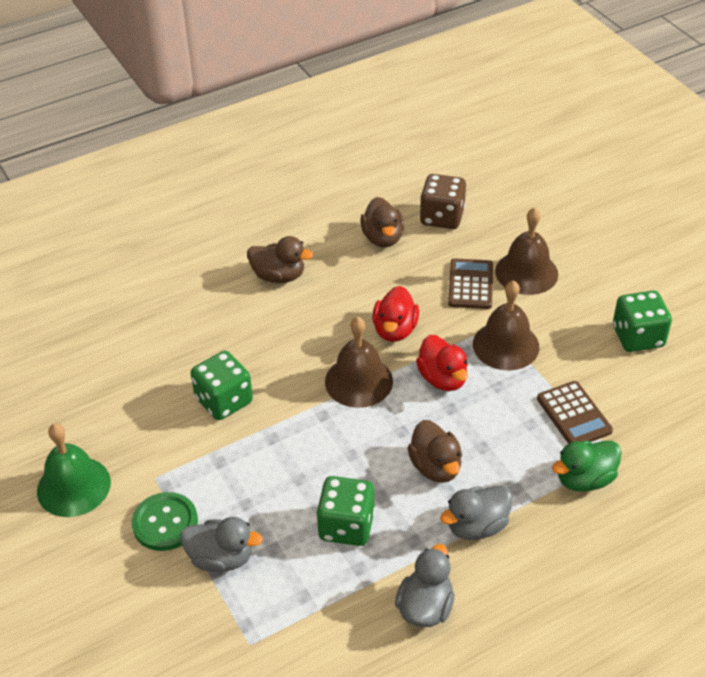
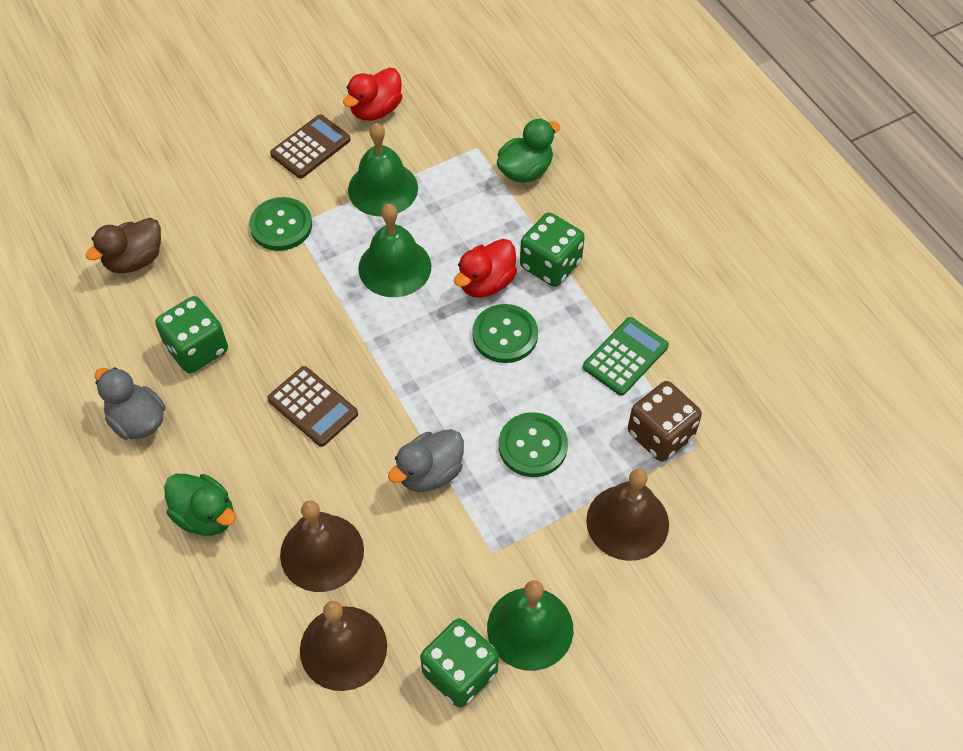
brown duck: 3 -> 1
green bell: 1 -> 3
green button: 1 -> 3
green calculator: 0 -> 1
green duck: 1 -> 2
grey duck: 3 -> 2

